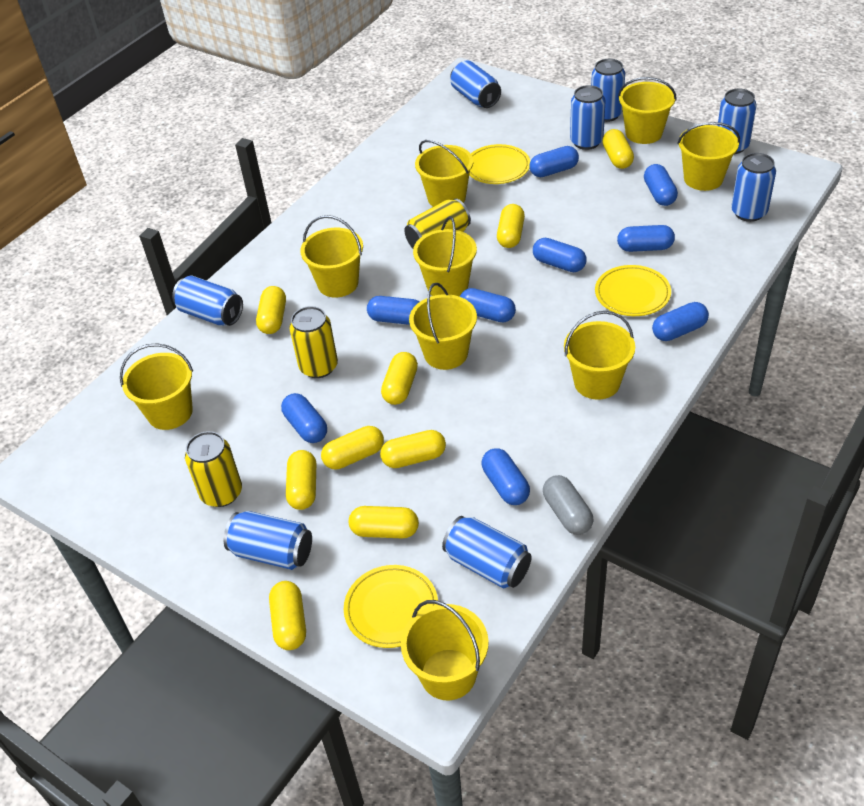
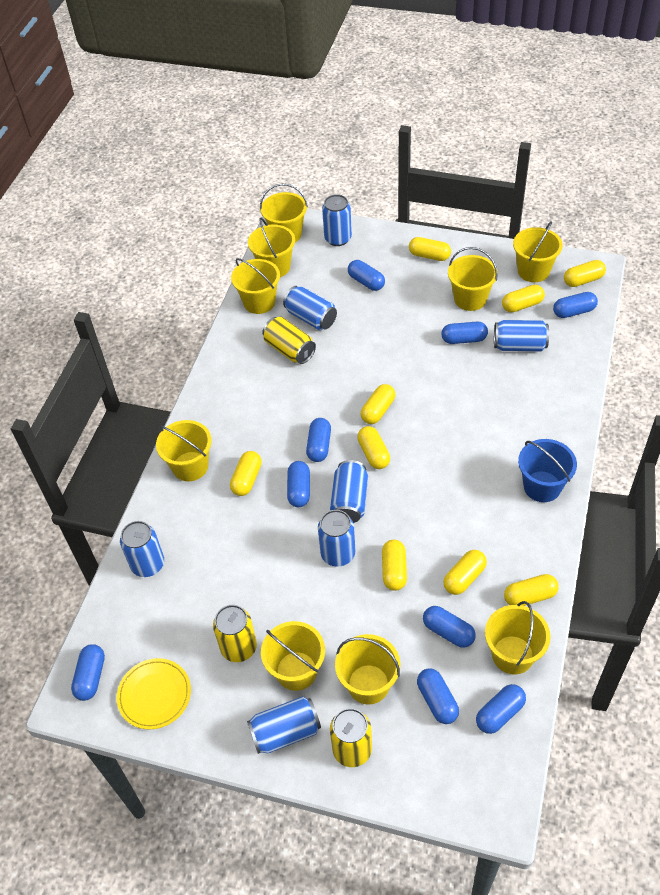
blue bucket: 0 -> 1
blue can: 8 -> 7
grey capsule: 1 -> 0
yellow plate: 3 -> 1

